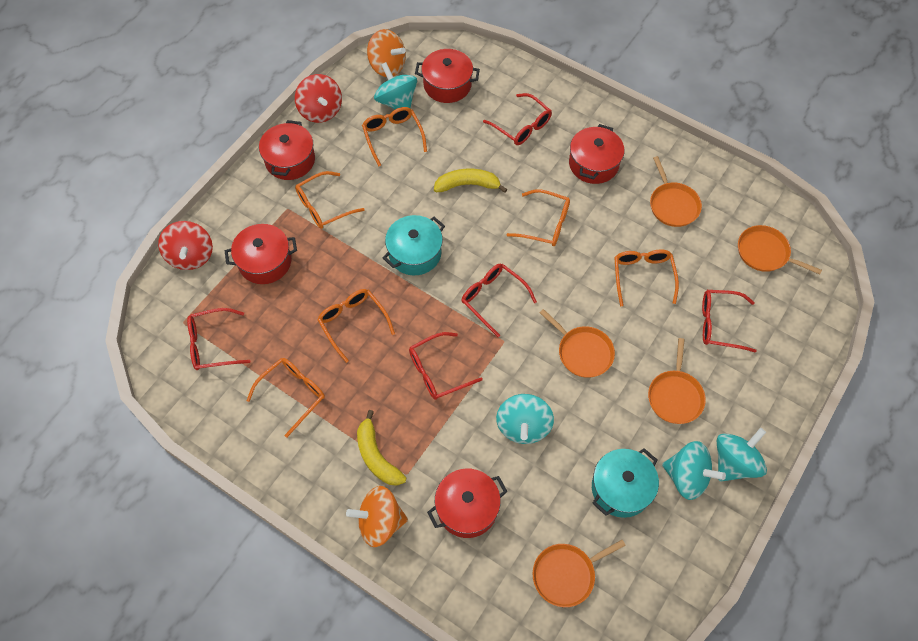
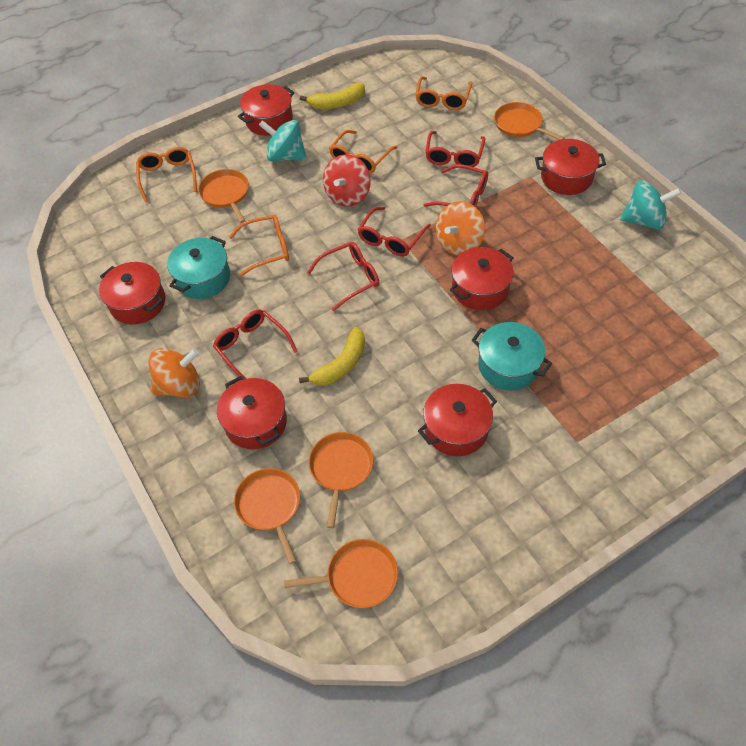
orange glasses: 6 -> 4
red pot: 5 -> 6
red spinning top: 2 -> 1
turquoise spinning top: 4 -> 2

